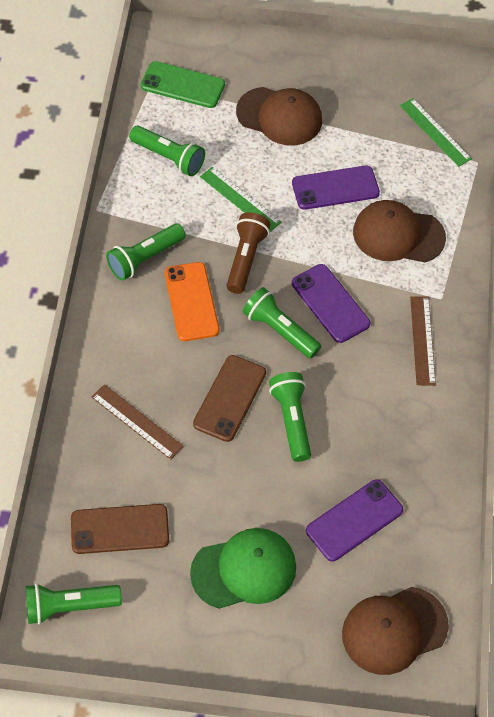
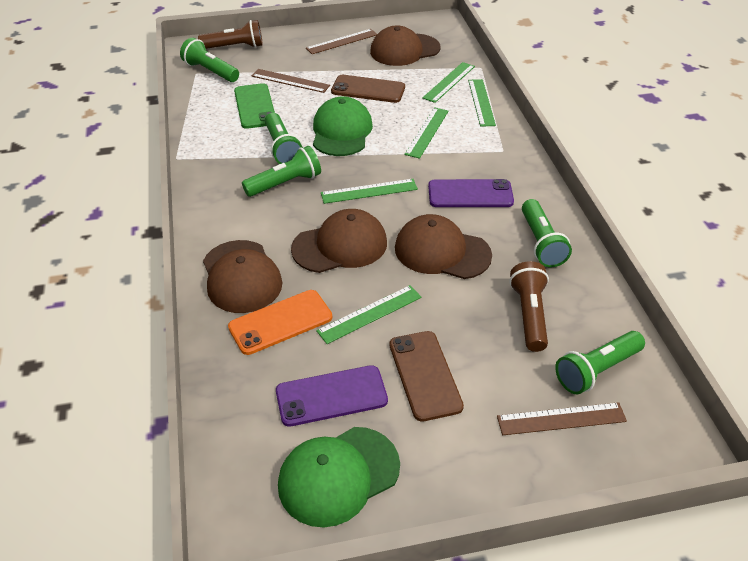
brown cap: 3 -> 4
brown flashlight: 1 -> 2
brown ruler: 2 -> 3
green cap: 1 -> 2
green ruler: 2 -> 5
purple phone: 3 -> 2

